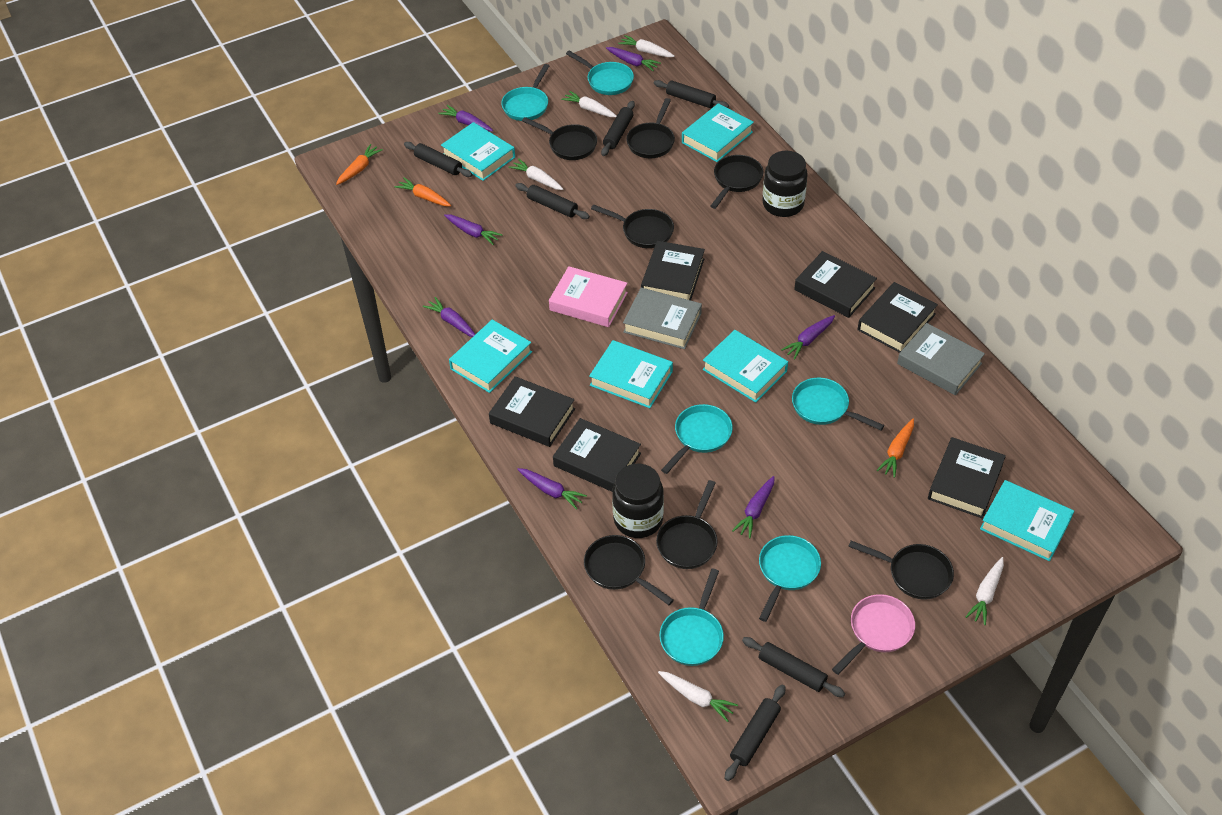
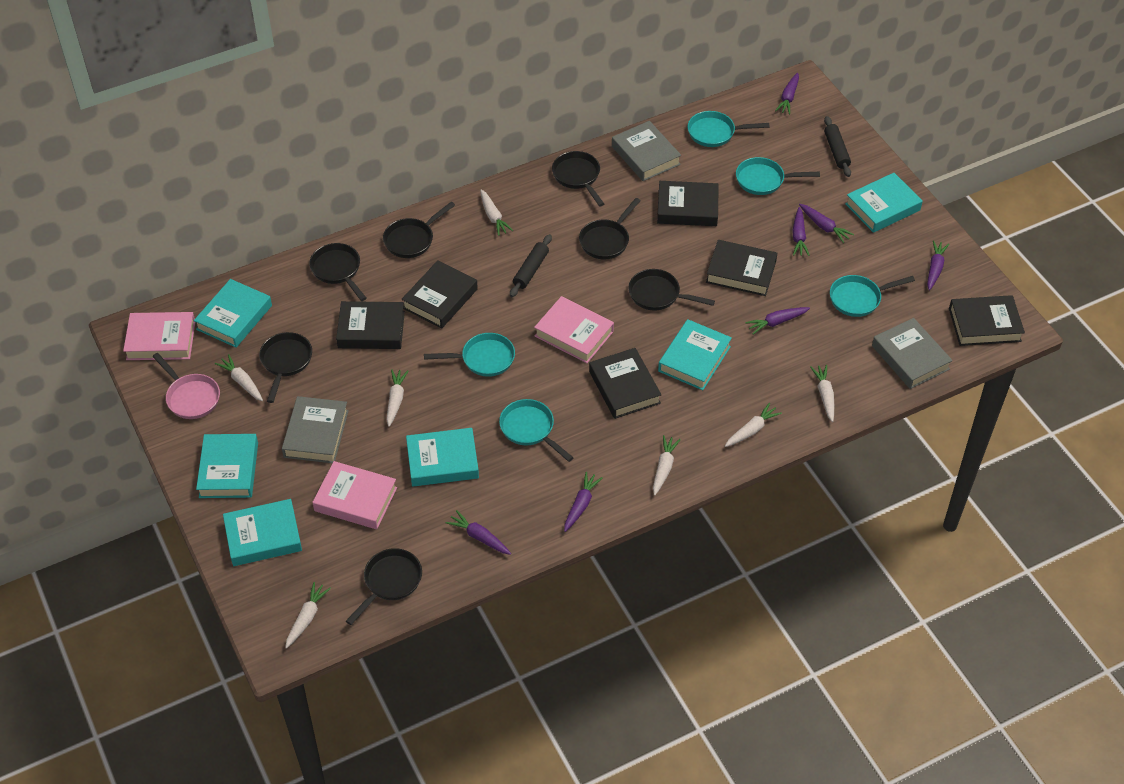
black jar: 2 -> 0
black rolling pin: 6 -> 2
grey book: 2 -> 3
orange carrot: 3 -> 0
pink book: 1 -> 3
turquoise pan: 6 -> 5
white carrot: 5 -> 7

